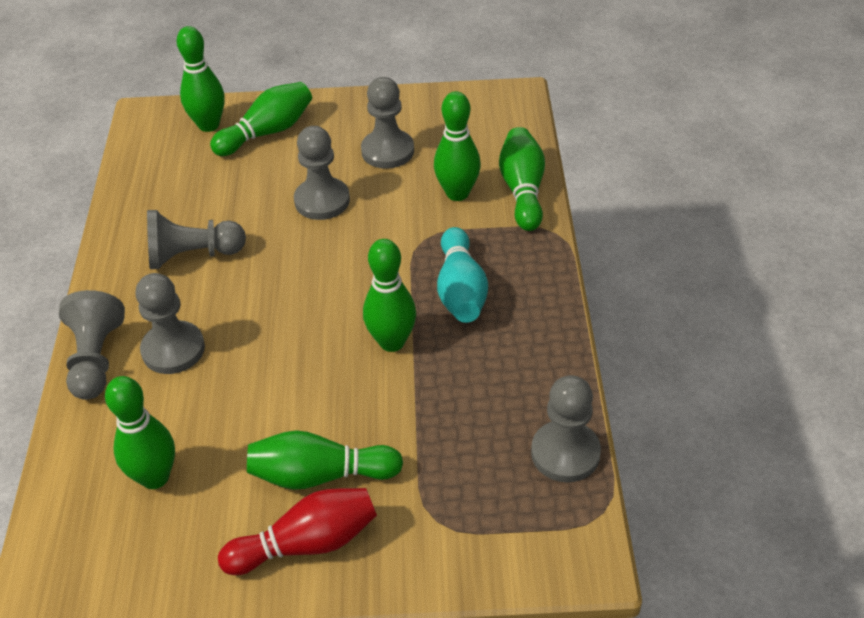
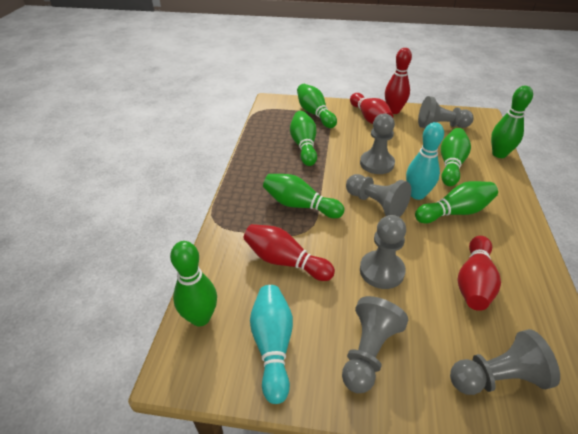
red bowling pin: 1 -> 4
turquoise bowling pin: 1 -> 2

